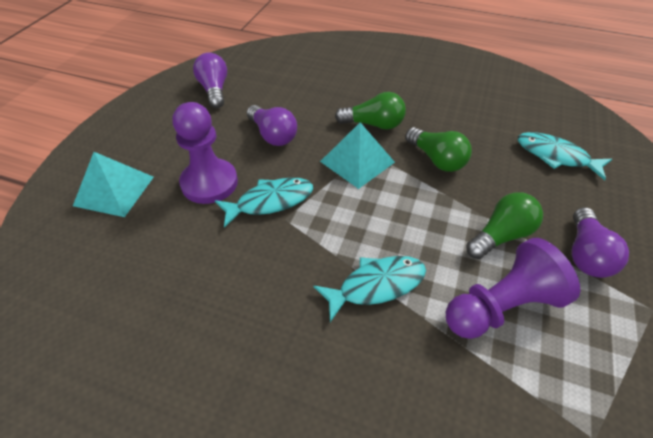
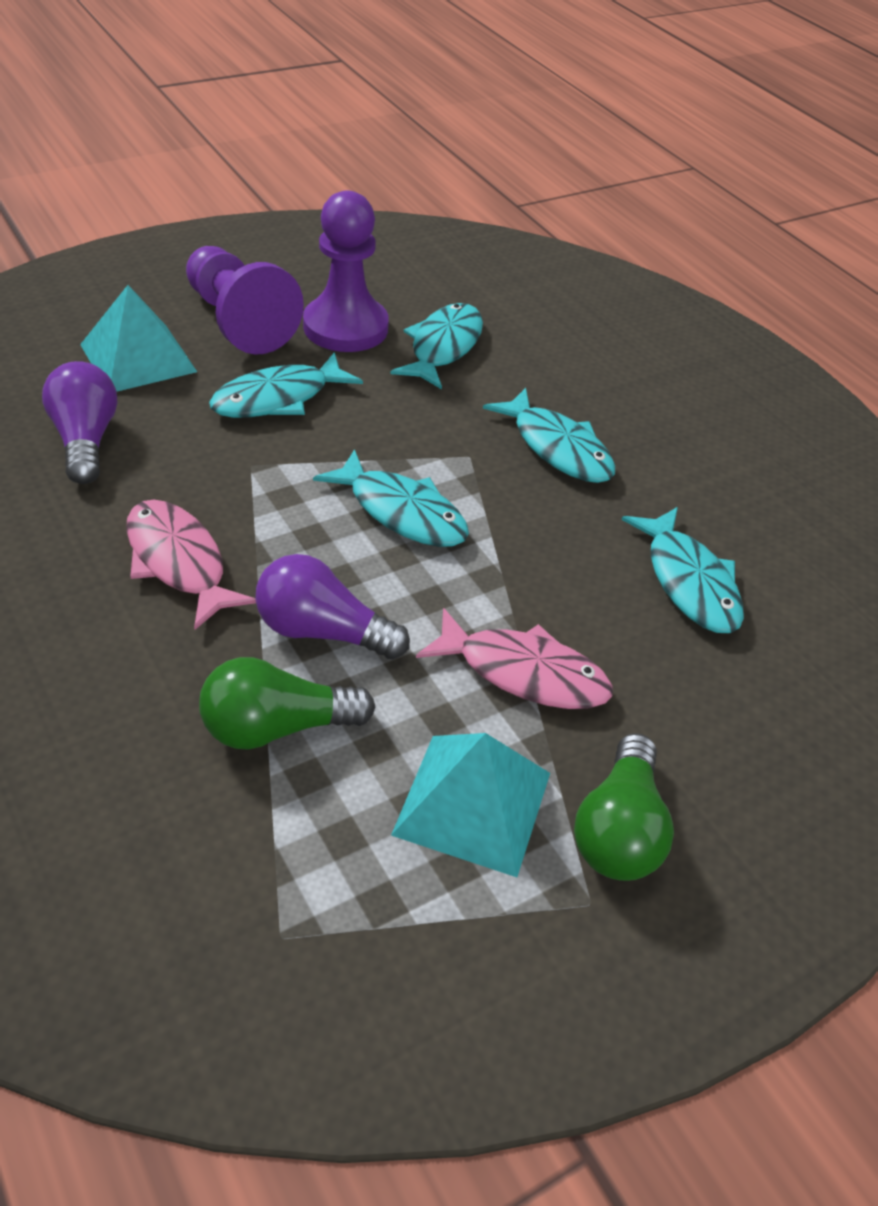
green light bulb: 3 -> 2
pink fish: 0 -> 2
purple light bulb: 3 -> 2
turquoise fish: 3 -> 5

